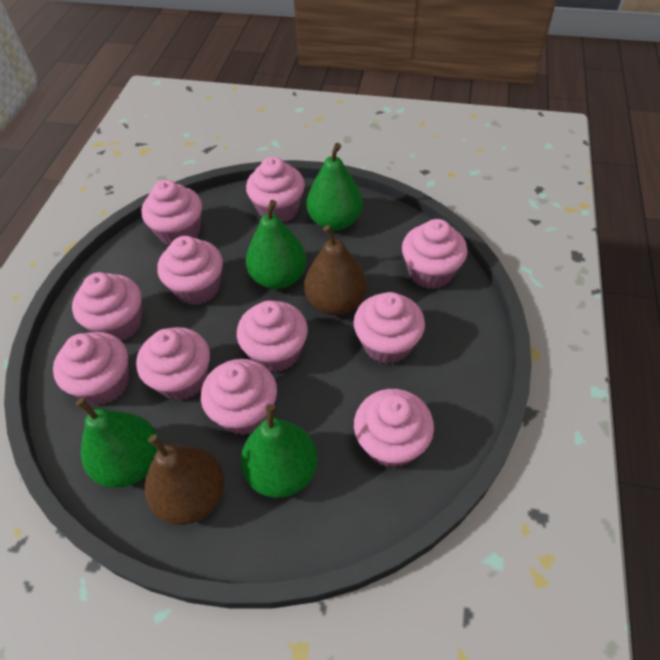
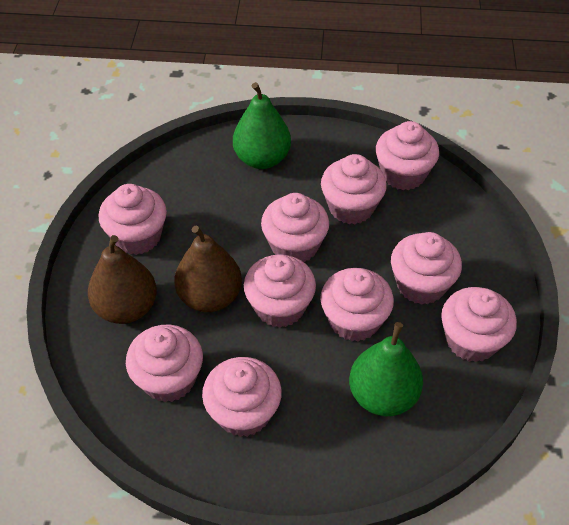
green pear: 4 -> 2
pink cupcake: 11 -> 10

